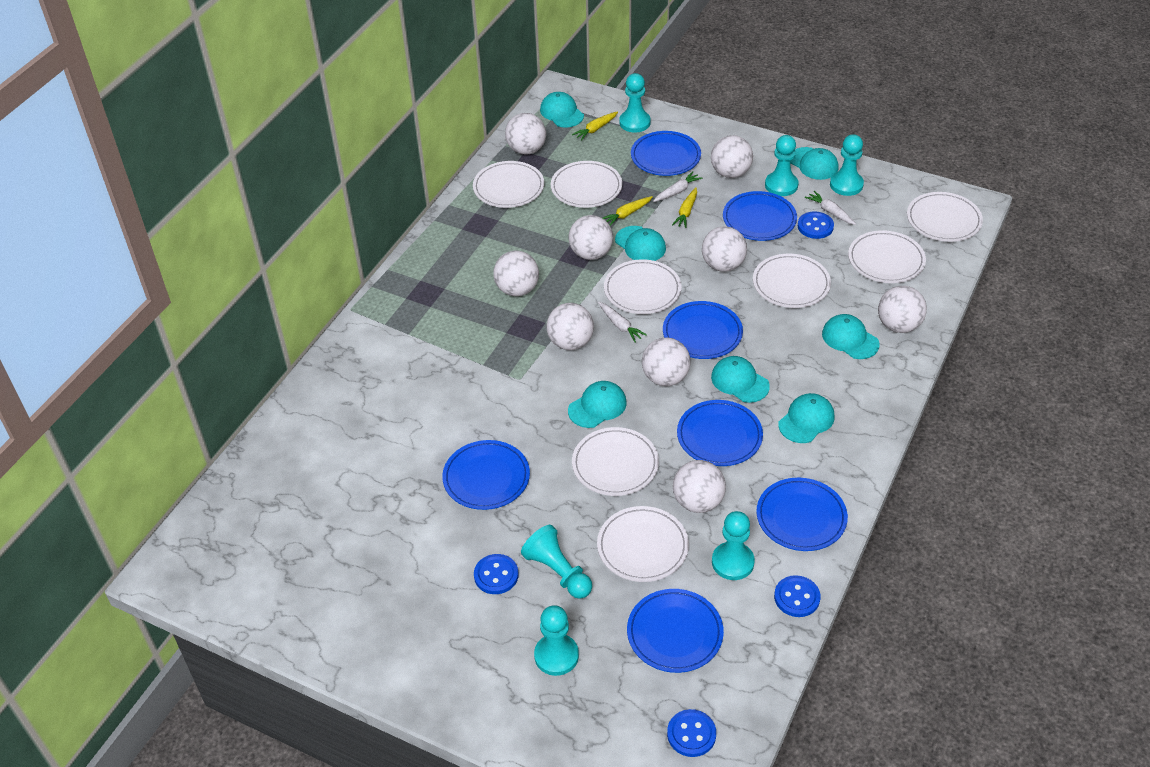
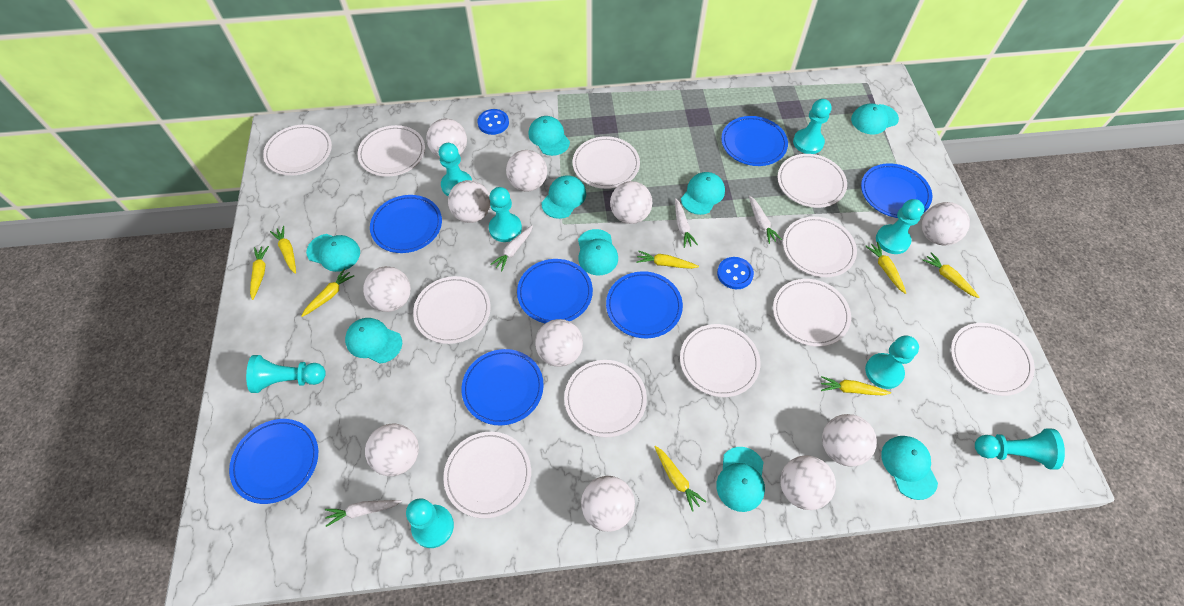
blue button: 4 -> 2
turquoise cap: 7 -> 9
turquoise pawn: 6 -> 8
white ball: 9 -> 11
white carrot: 3 -> 4
white plate: 8 -> 11
yellow carrot: 3 -> 8

